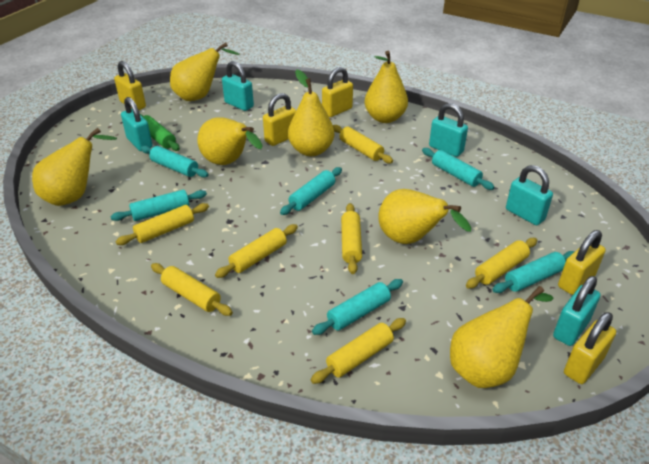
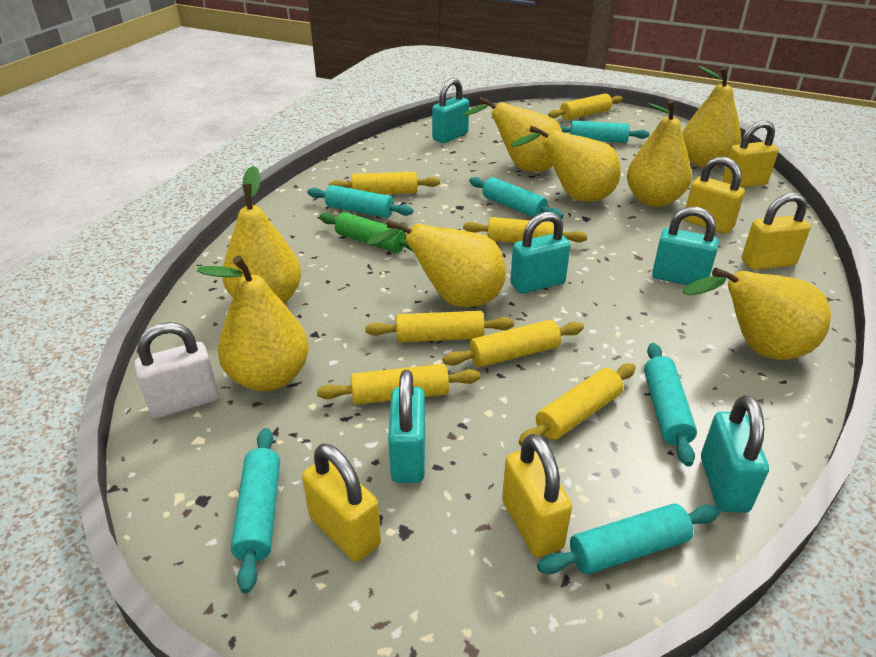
white padlock: 0 -> 1
yellow pear: 7 -> 8

